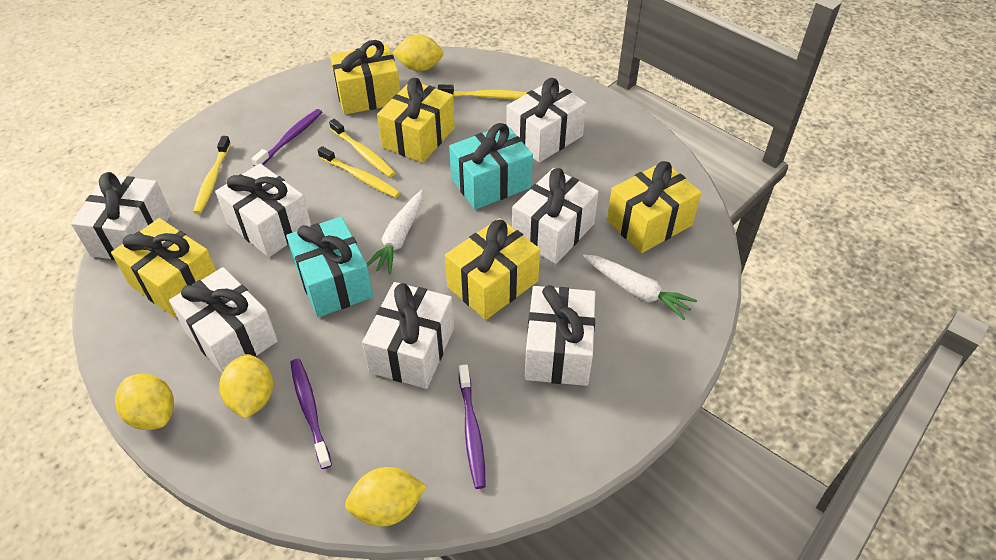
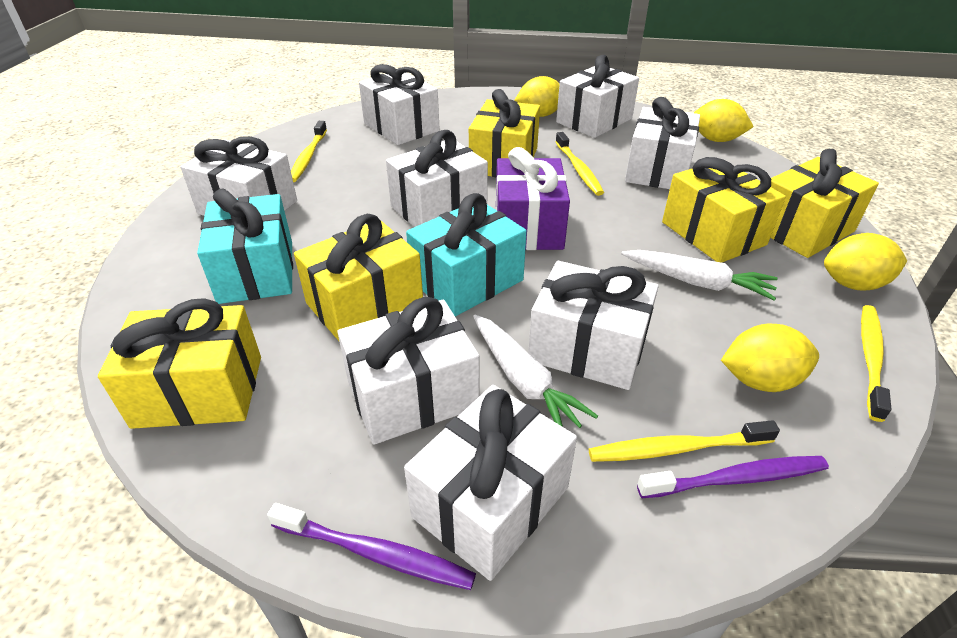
purple gift: 0 -> 1
purple toothbrush: 3 -> 2
white gift: 7 -> 8

